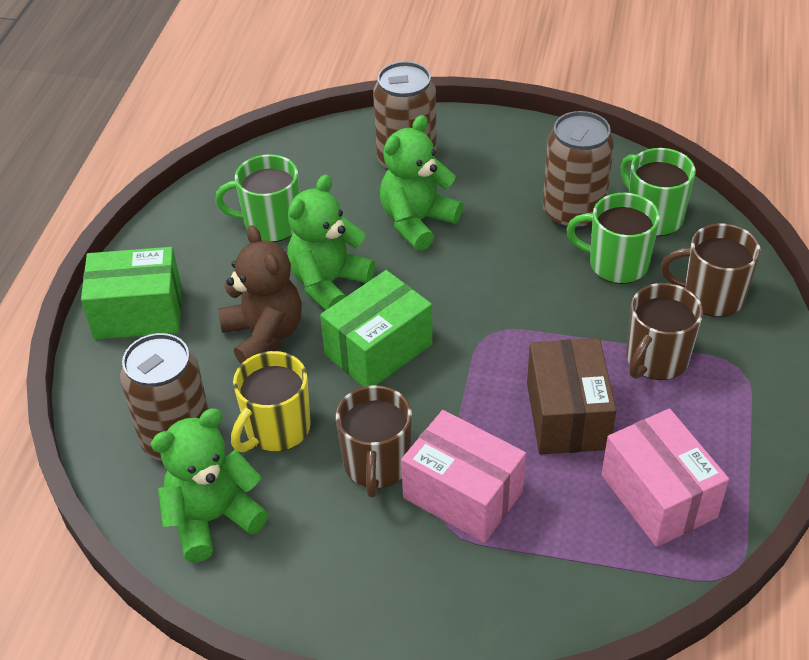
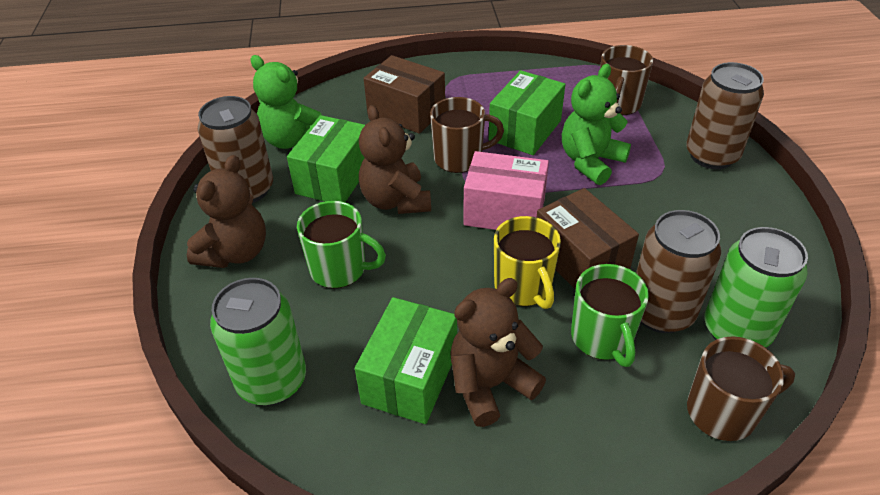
brown box: 1 -> 2
brown teddy bear: 1 -> 3
green box: 2 -> 3
green can: 0 -> 2
green mug: 3 -> 2
green teddy bear: 3 -> 2
pink box: 2 -> 1

